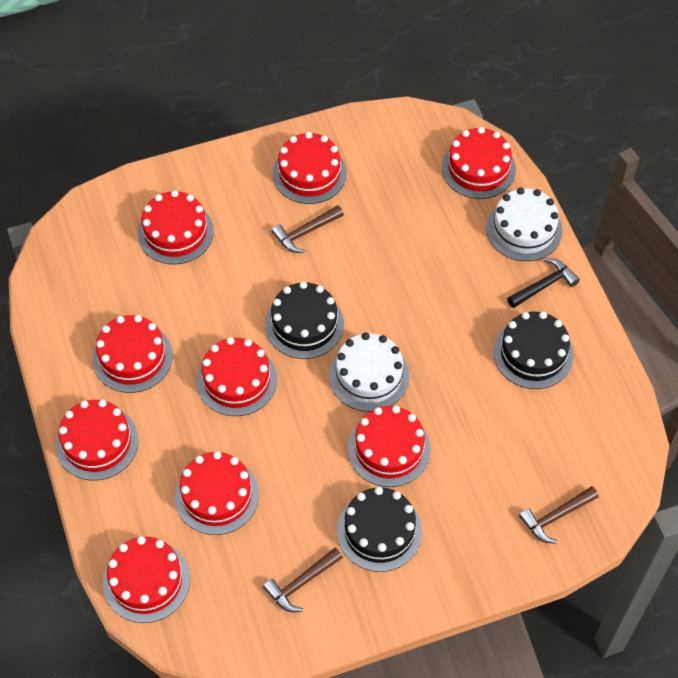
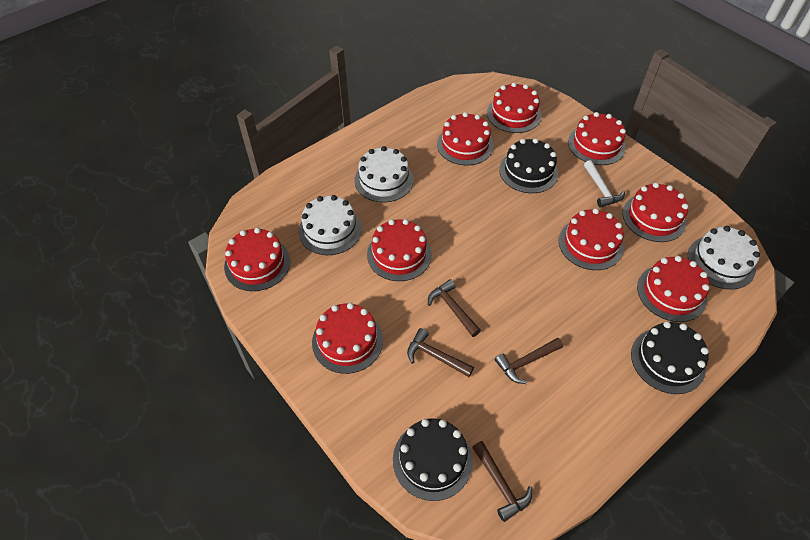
black hammer: 1 -> 0
brown hammer: 3 -> 4
white cake: 2 -> 3
white hammer: 0 -> 1

